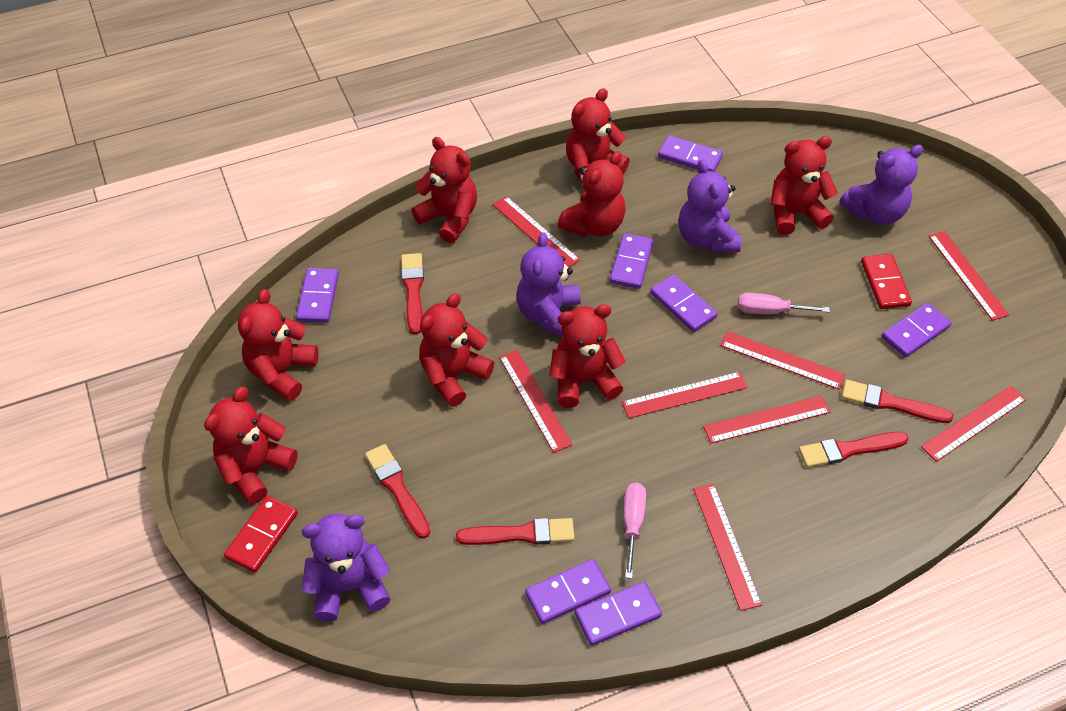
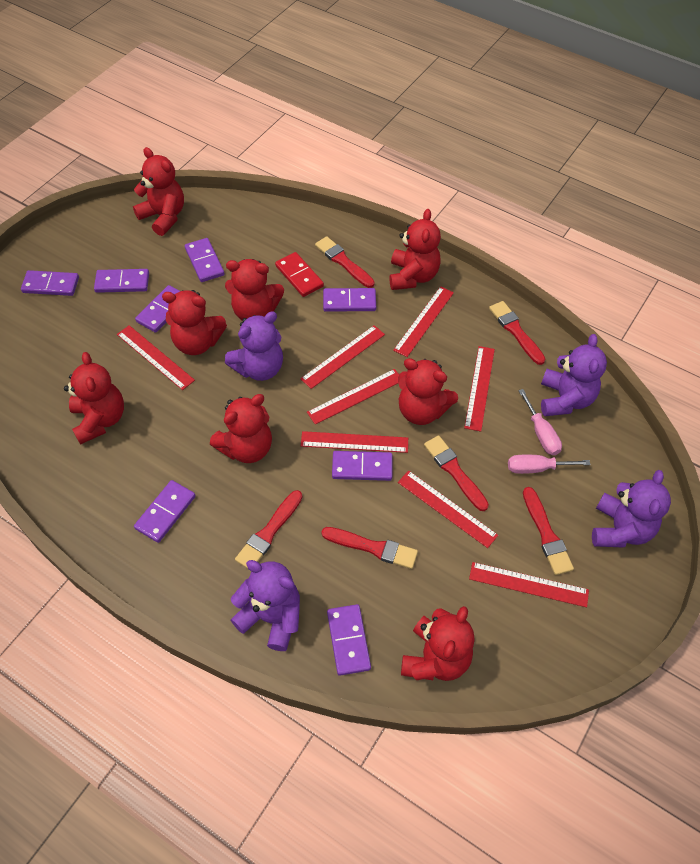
purple domino: 7 -> 8
red brush: 5 -> 6
red domino: 2 -> 1

